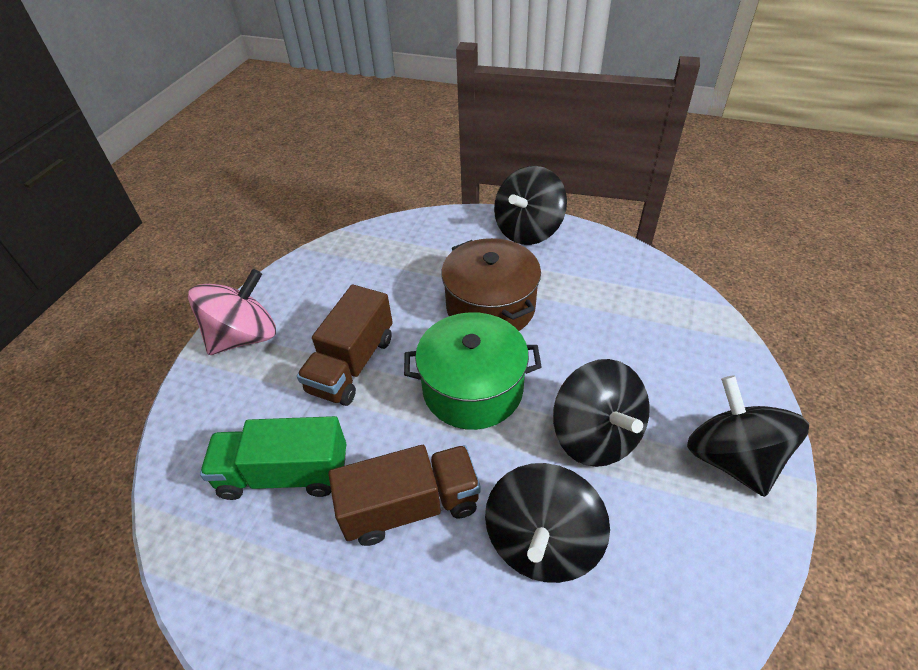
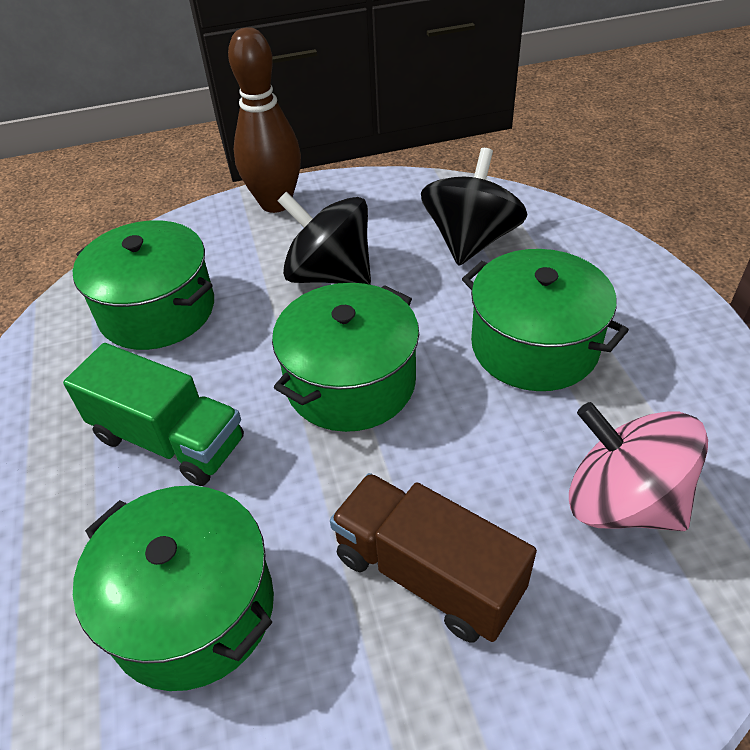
black spinning top: 4 -> 2
brown bowling pin: 0 -> 1
brown pot: 1 -> 0
brown truck: 2 -> 1
green pot: 1 -> 4

